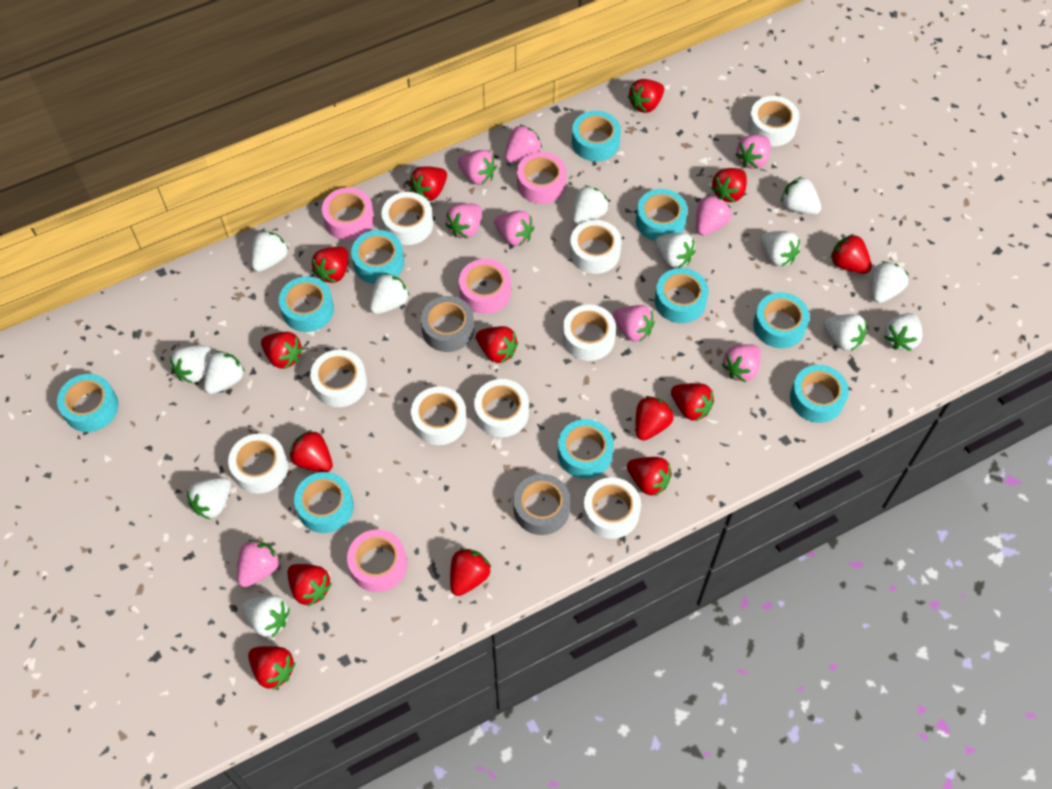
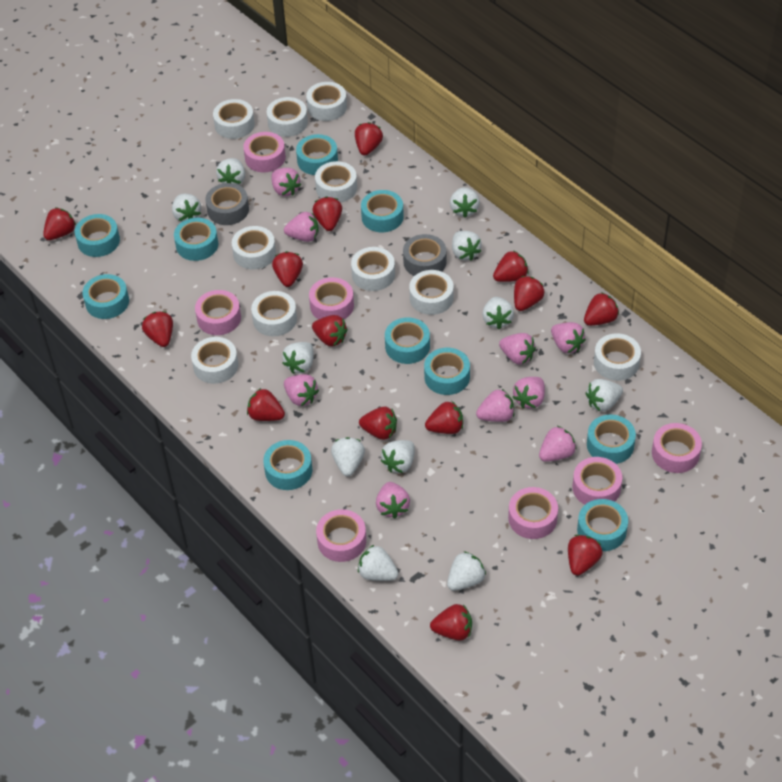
pink tape: 4 -> 7
white strawberry: 13 -> 11
white tape: 9 -> 10

